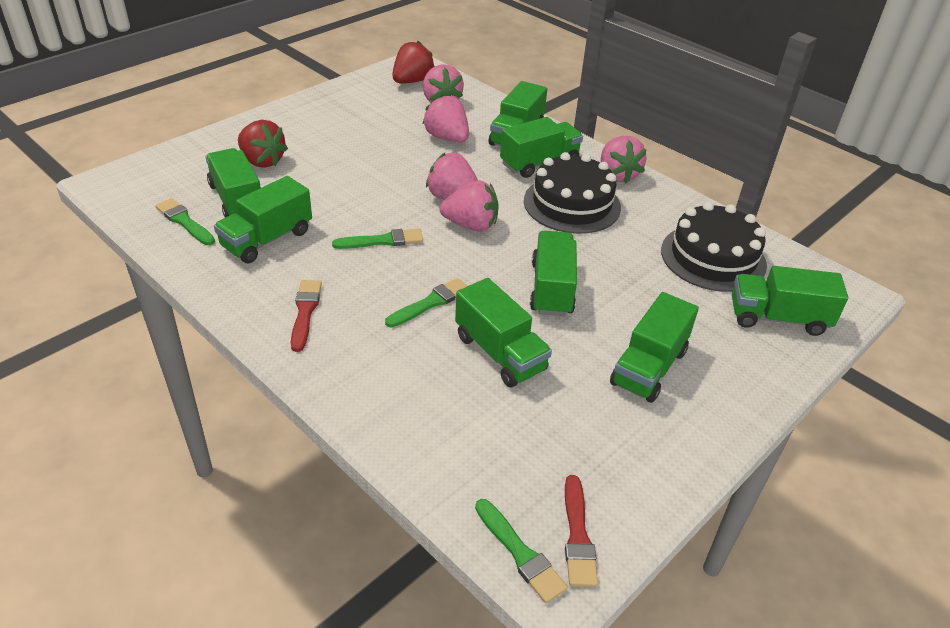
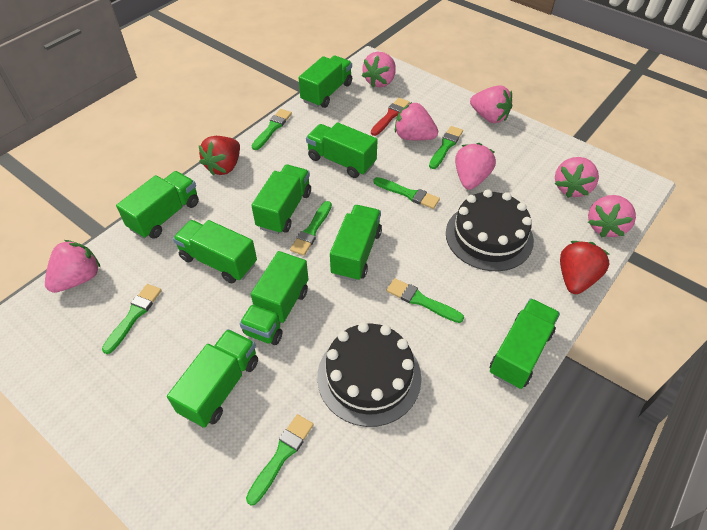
green brush: 4 -> 7
green truck: 8 -> 9
pink strawberry: 5 -> 7
red brush: 2 -> 1

